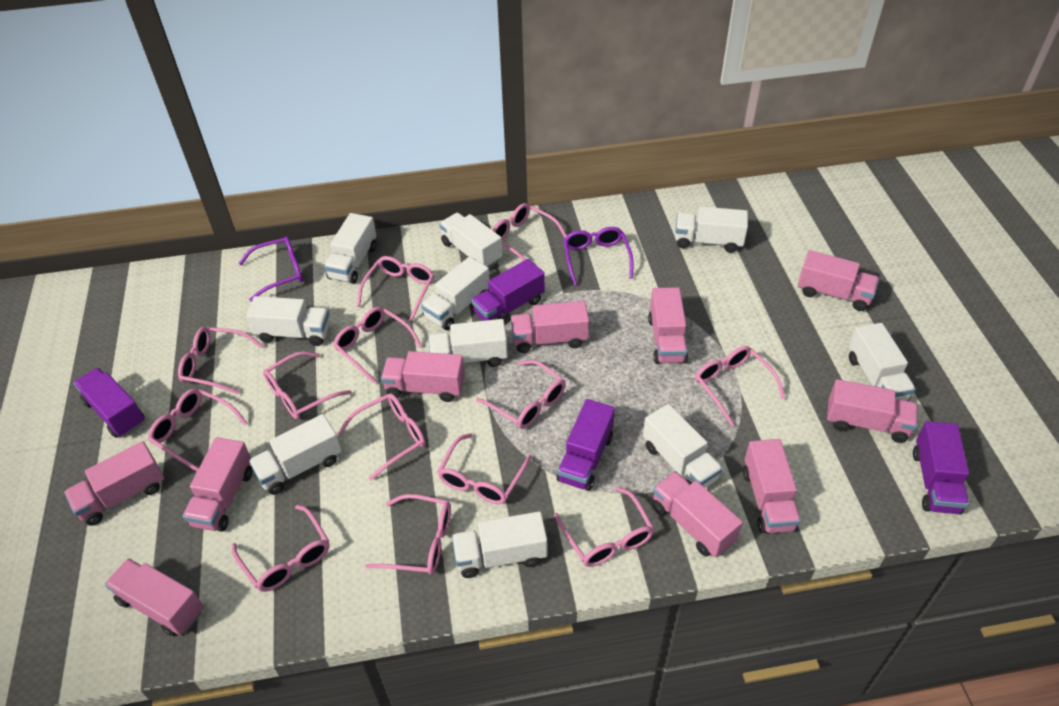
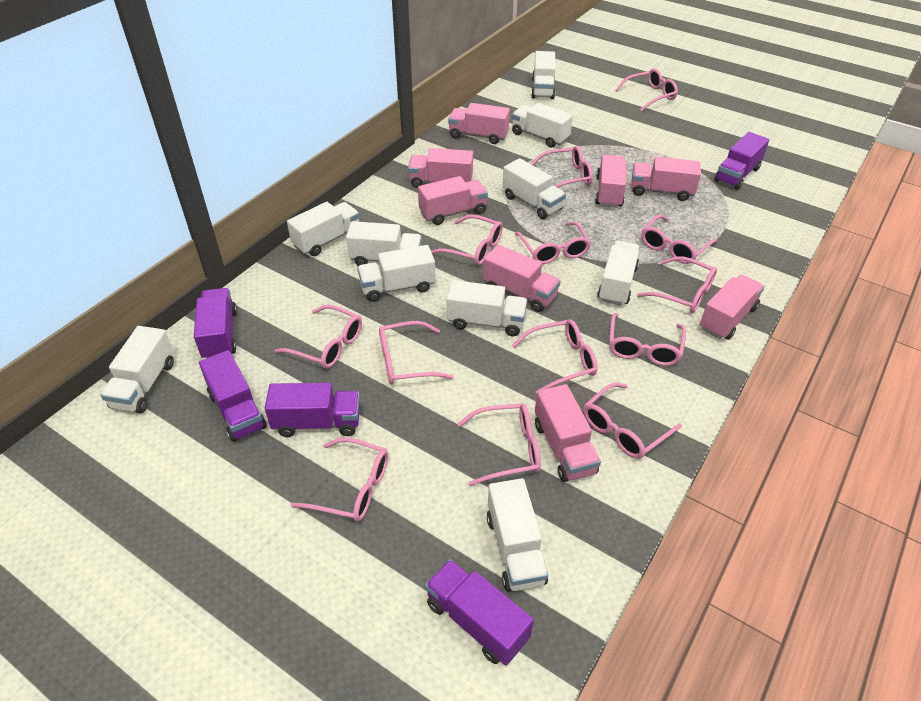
pink truck: 10 -> 8
purple glasses: 2 -> 0
purple truck: 4 -> 5

